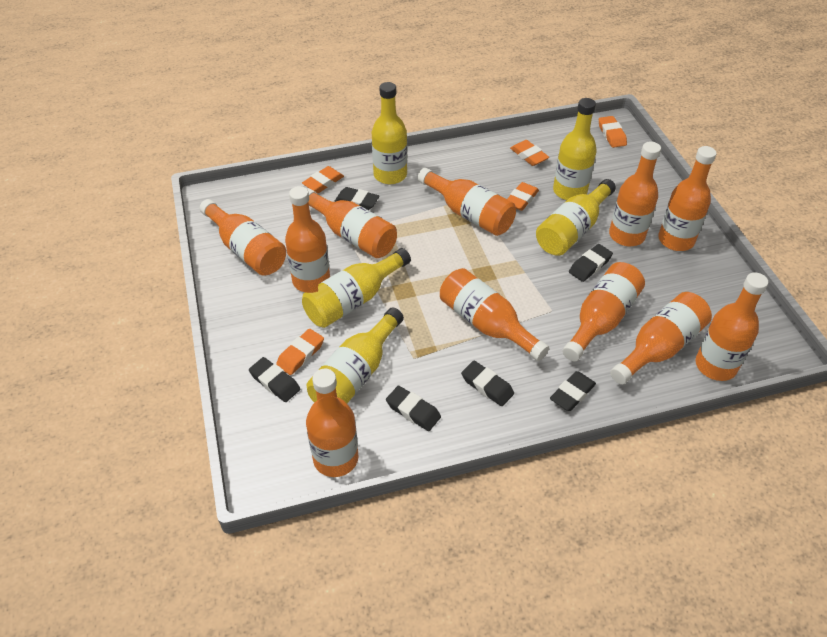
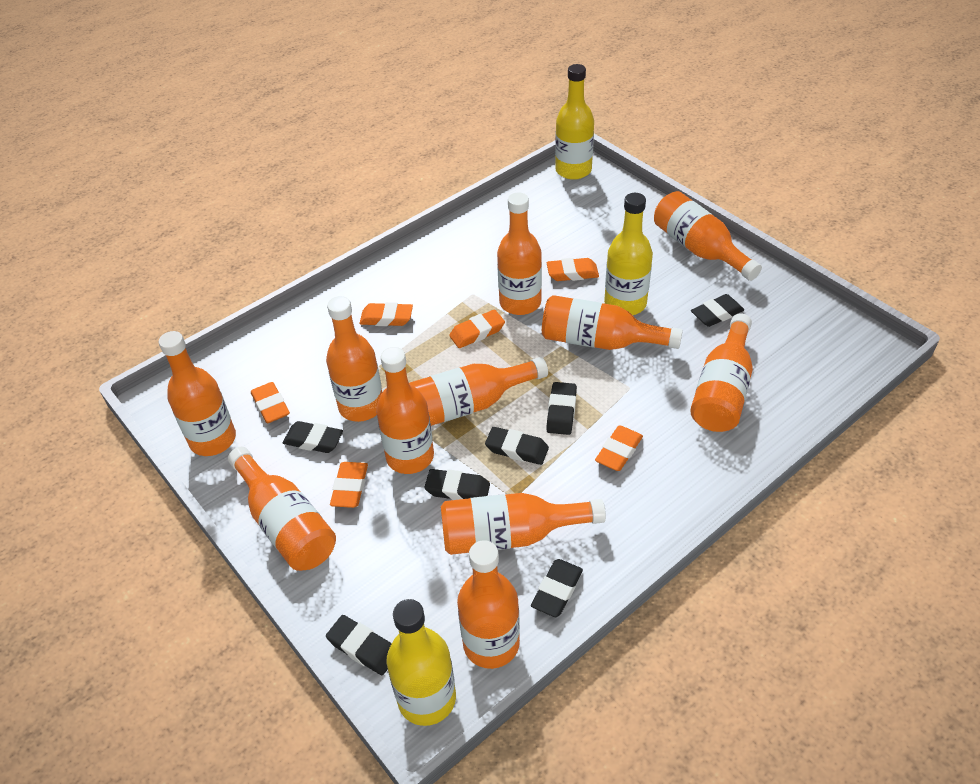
black eraser: 6 -> 7
orange eraser: 5 -> 6
yellow bottle: 5 -> 3

